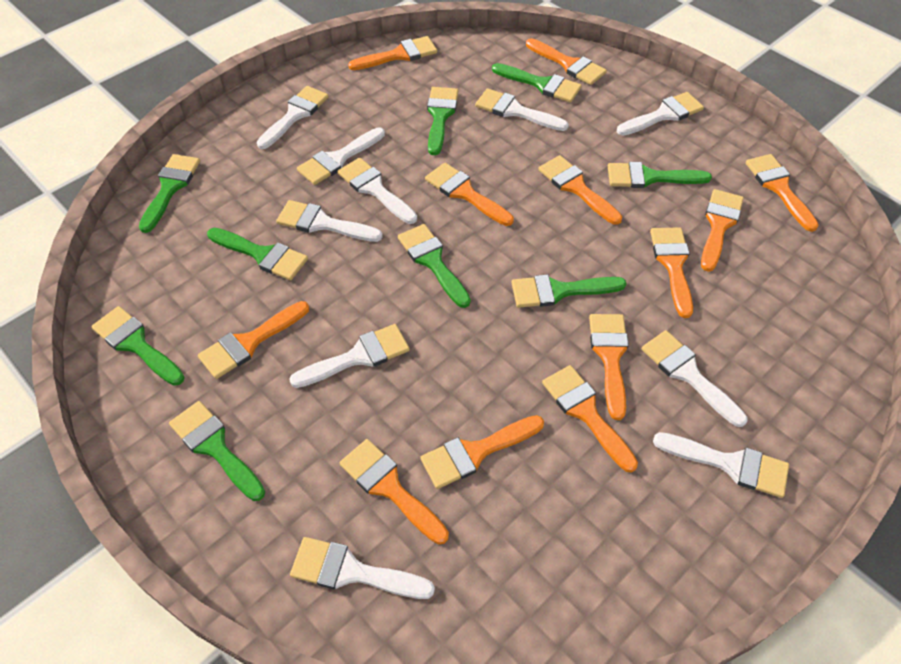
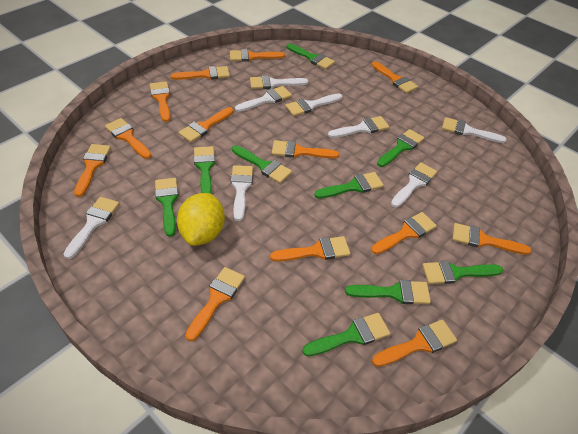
orange brush: 12 -> 13
white brush: 10 -> 8
yellow lemon: 0 -> 1

